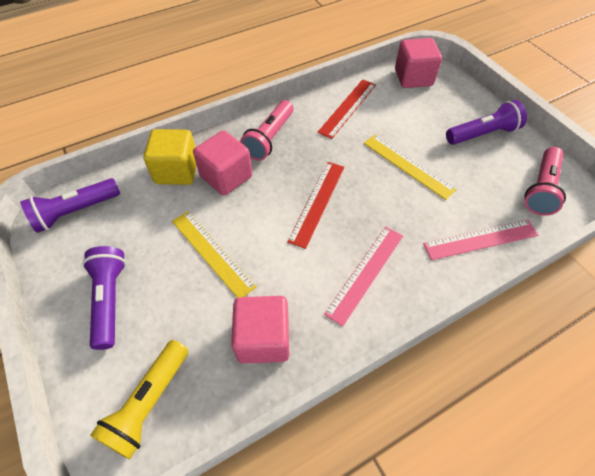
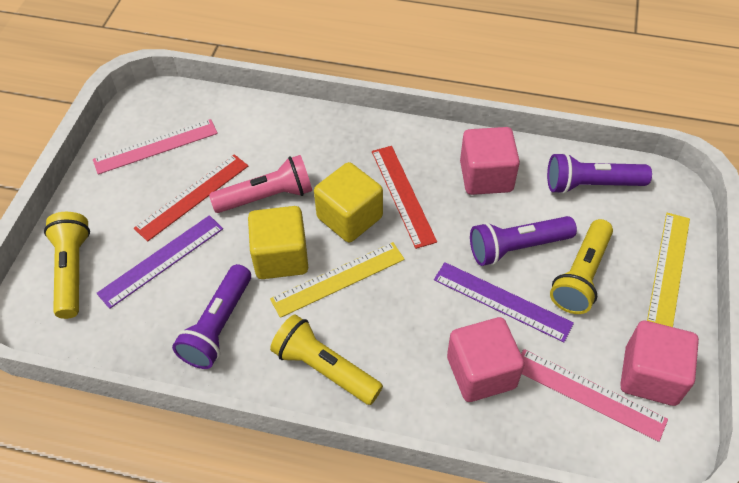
pink flashlight: 2 -> 1
purple ruler: 0 -> 2
yellow cube: 1 -> 2
yellow flashlight: 1 -> 3

